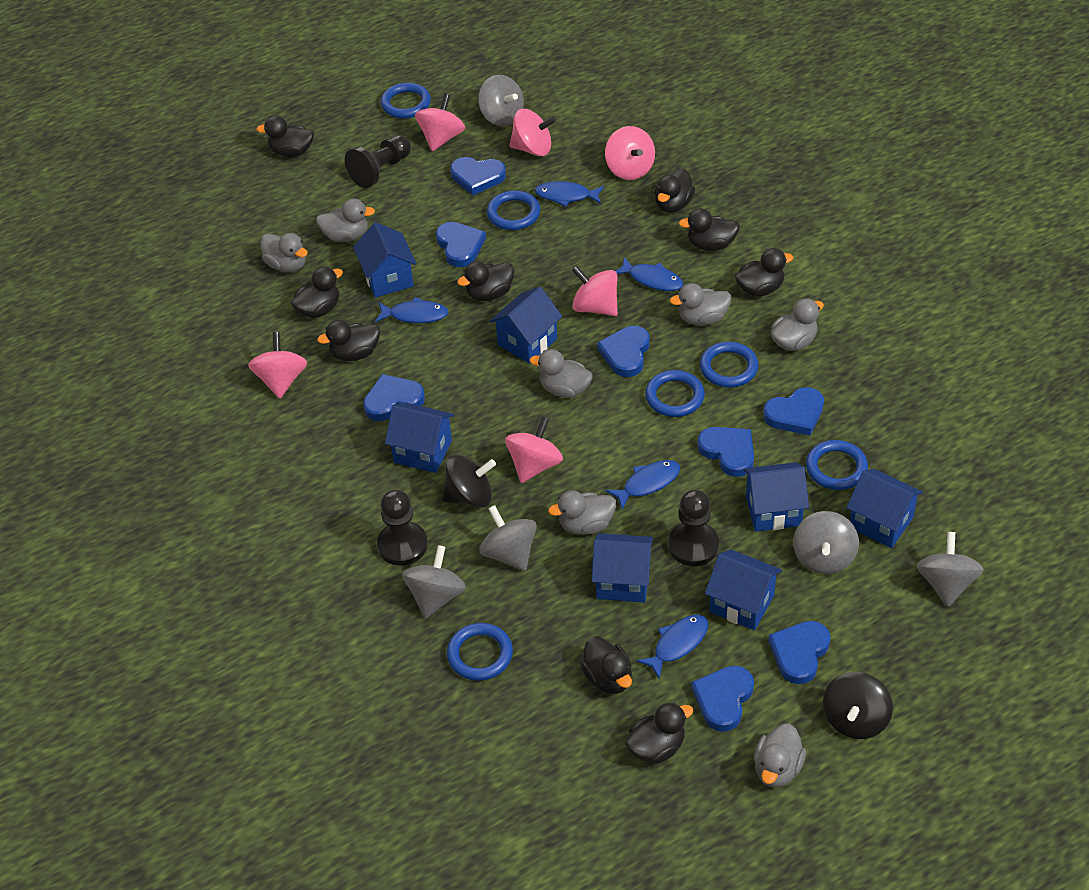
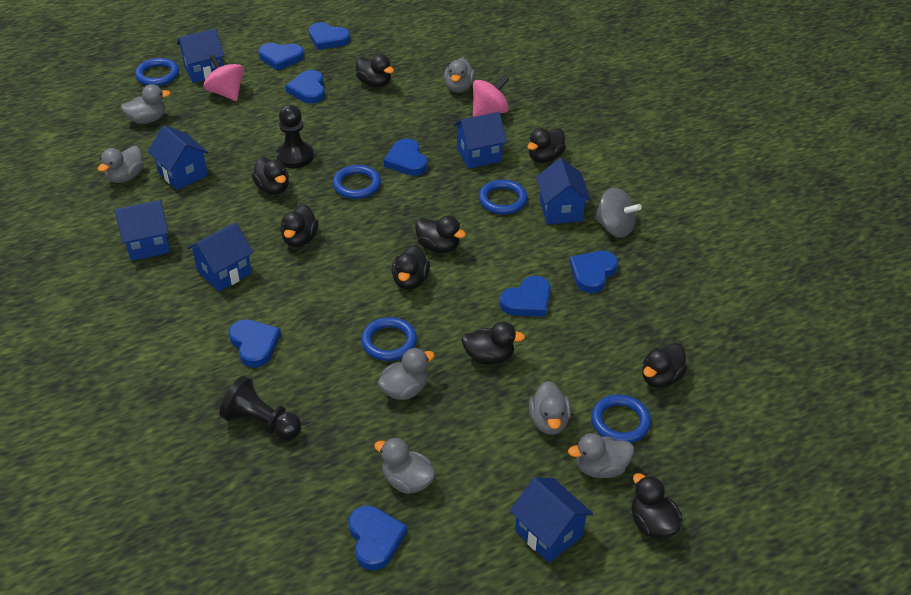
black pawn: 3 -> 2
black spinning top: 2 -> 0
blue fish: 5 -> 0
blue ring: 6 -> 5
grey spinning top: 5 -> 1
pink spinning top: 6 -> 2

